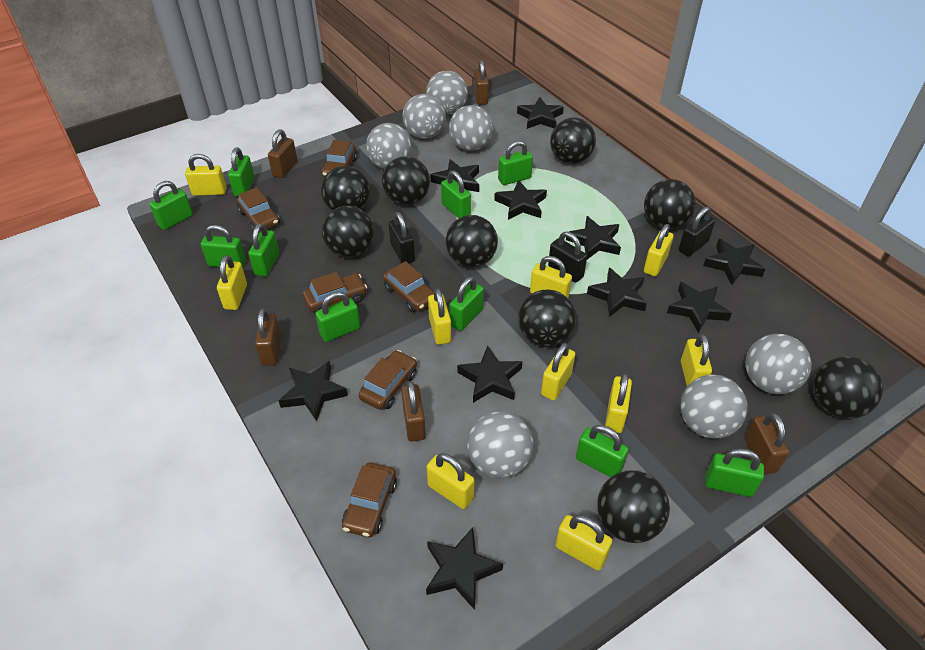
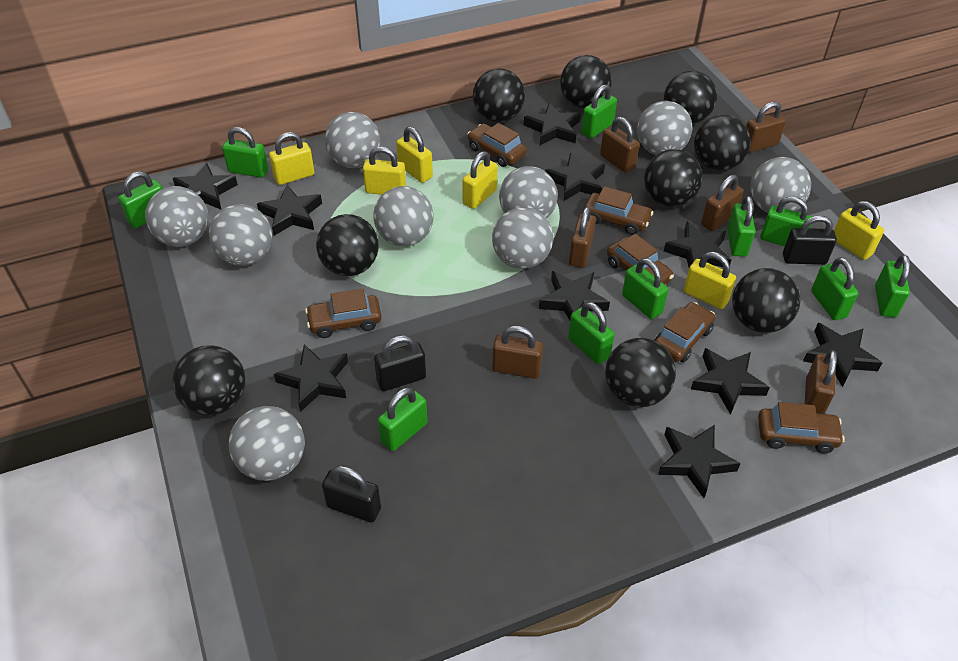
brown padlock: 5 -> 6
grey ball: 7 -> 9
yellow padlock: 10 -> 6

